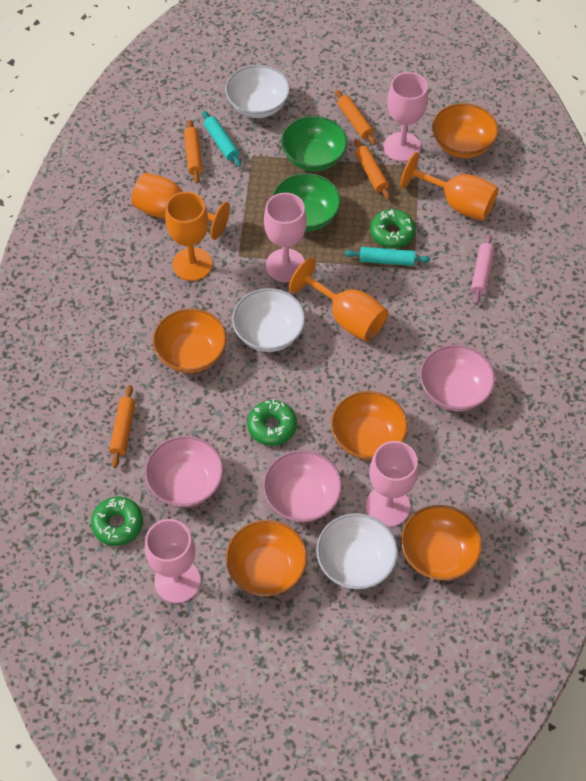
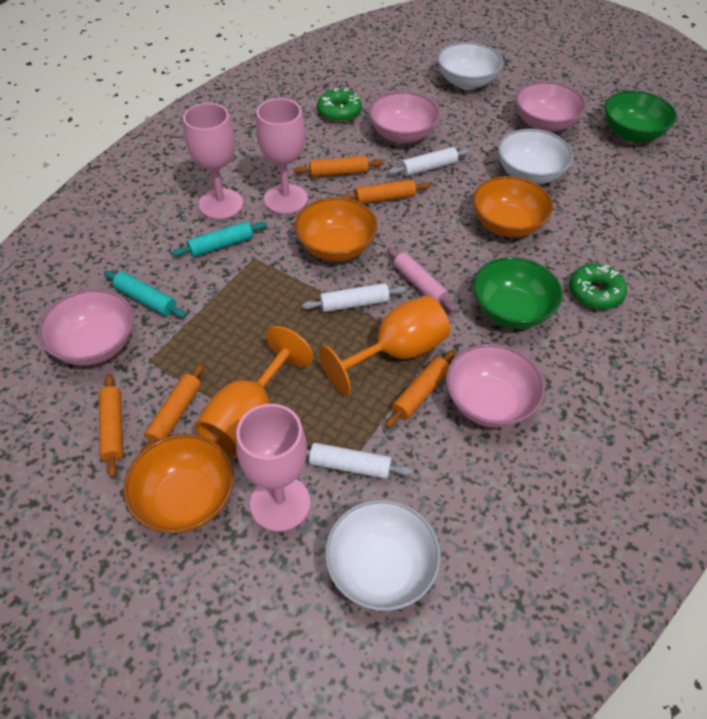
green donut: 3 -> 2
orange bowl: 5 -> 3
orange goblet: 4 -> 2
orange rolling pin: 4 -> 5
pink bowl: 3 -> 4
pink goblet: 4 -> 3
white rolling pin: 0 -> 3

